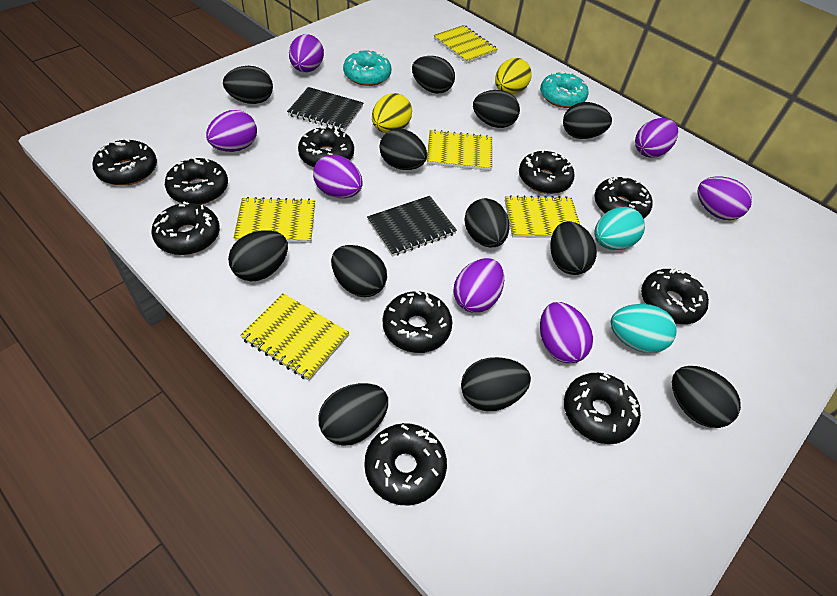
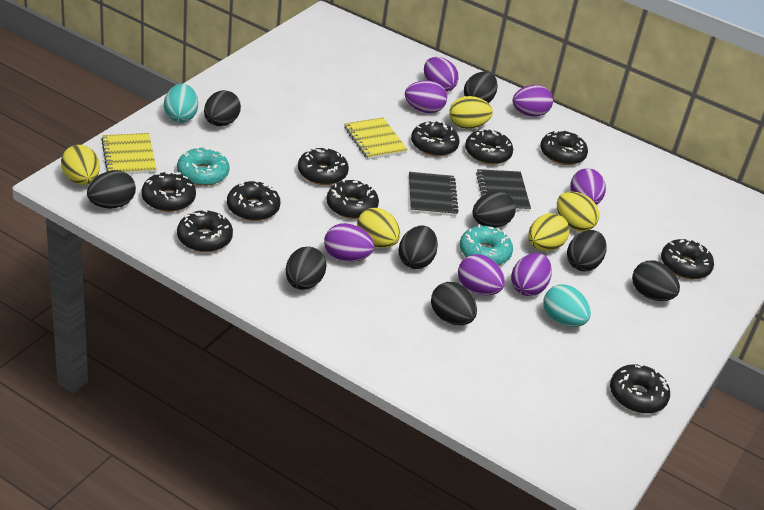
black egg: 12 -> 9
yellow egg: 2 -> 5
yellow notebook: 5 -> 2

